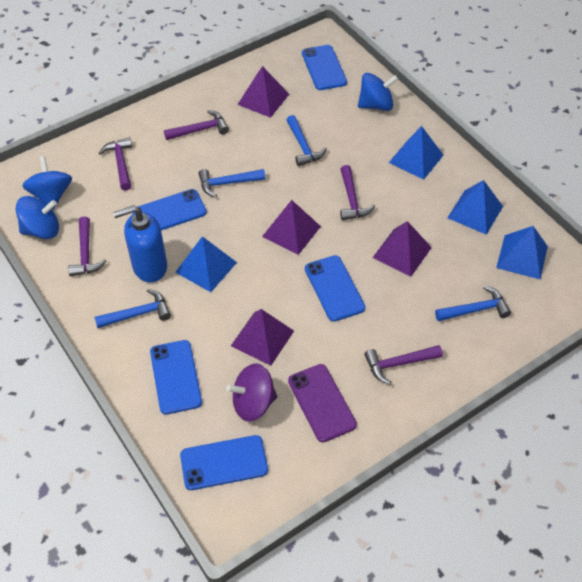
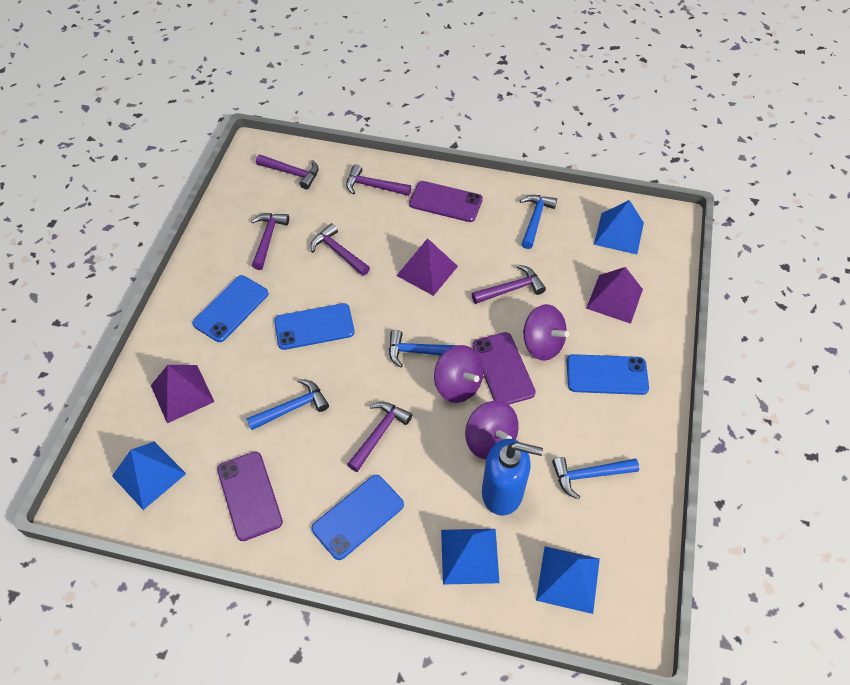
blue phone: 5 -> 4
blue spinning top: 3 -> 0
purple hammer: 5 -> 6
purple phone: 1 -> 3
purple pyramid: 4 -> 3
purple spinning top: 1 -> 3

